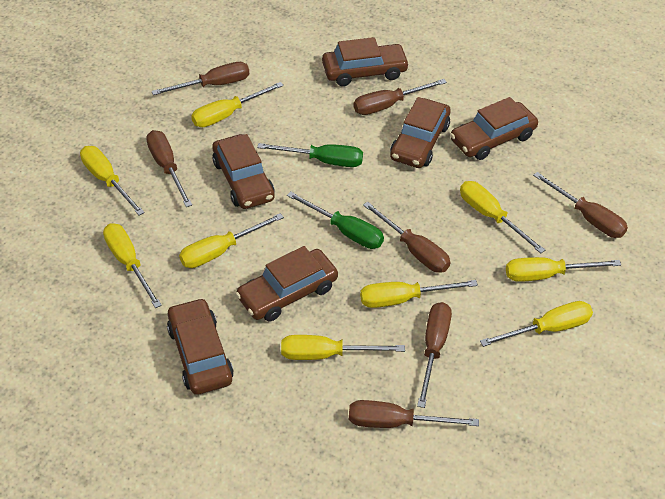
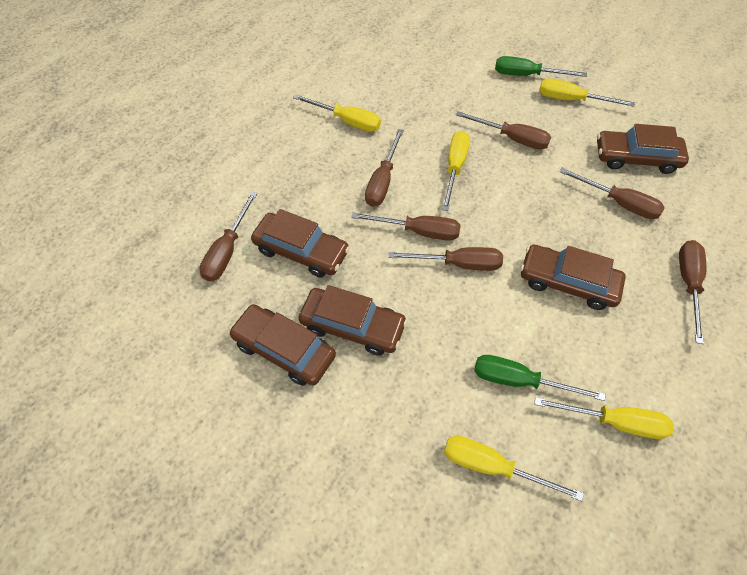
brown car: 6 -> 5
yellow screwdriver: 9 -> 5

